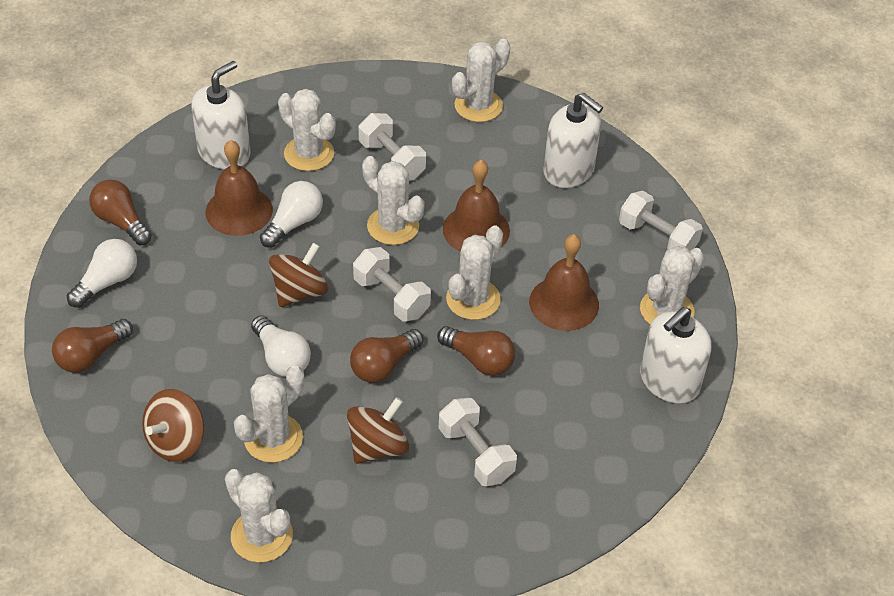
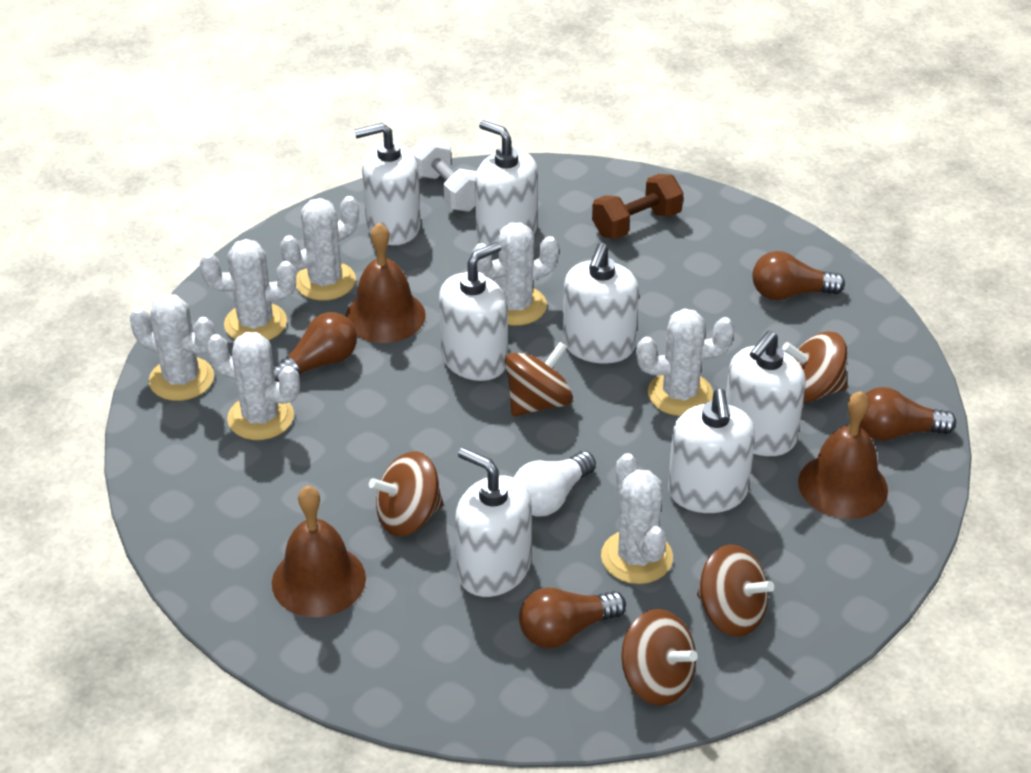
brown dumbbell: 0 -> 1
brown spinning top: 3 -> 5
white dumbbell: 4 -> 1
white light bulb: 3 -> 1
white soap dispenser: 3 -> 7

